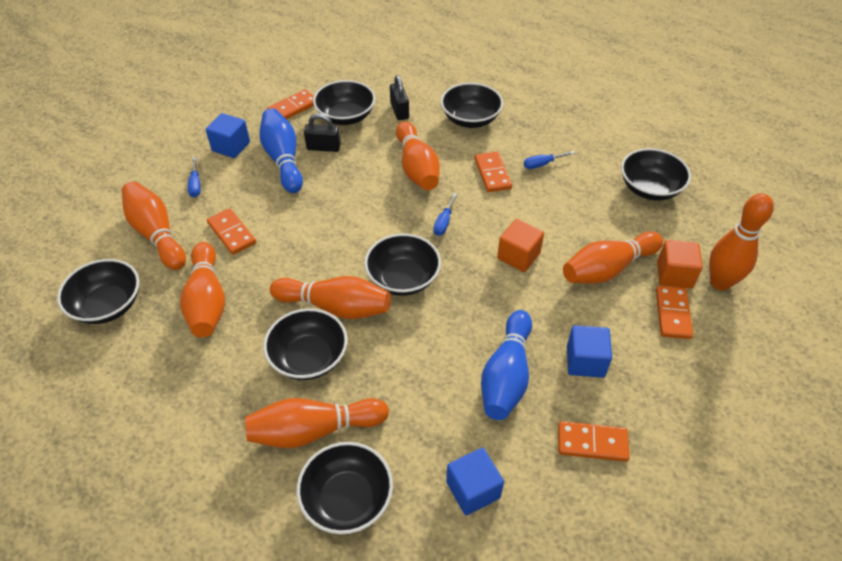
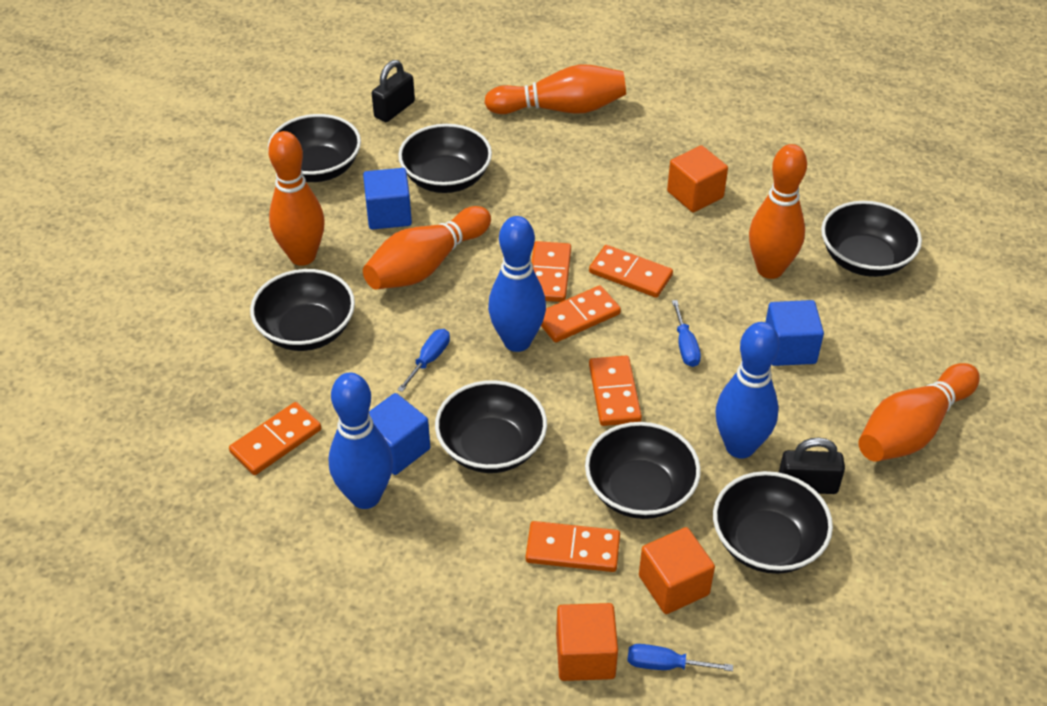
blue bowling pin: 2 -> 3
orange bowling pin: 7 -> 5
orange cube: 2 -> 3
orange domino: 5 -> 6

